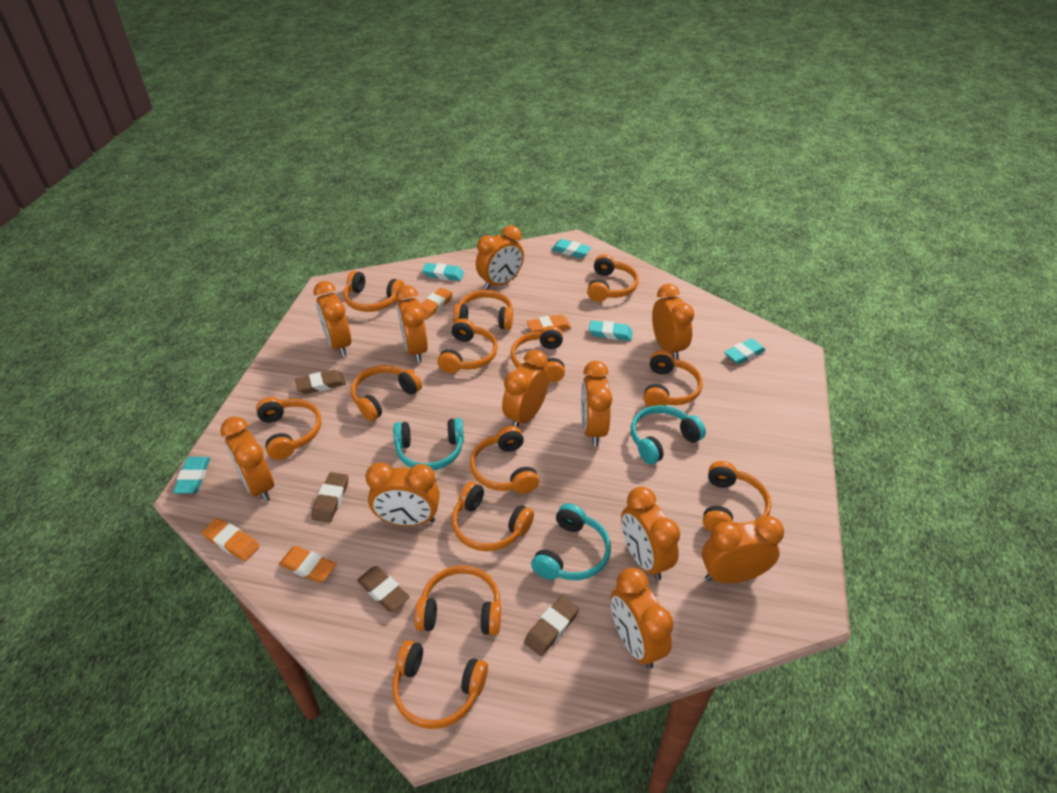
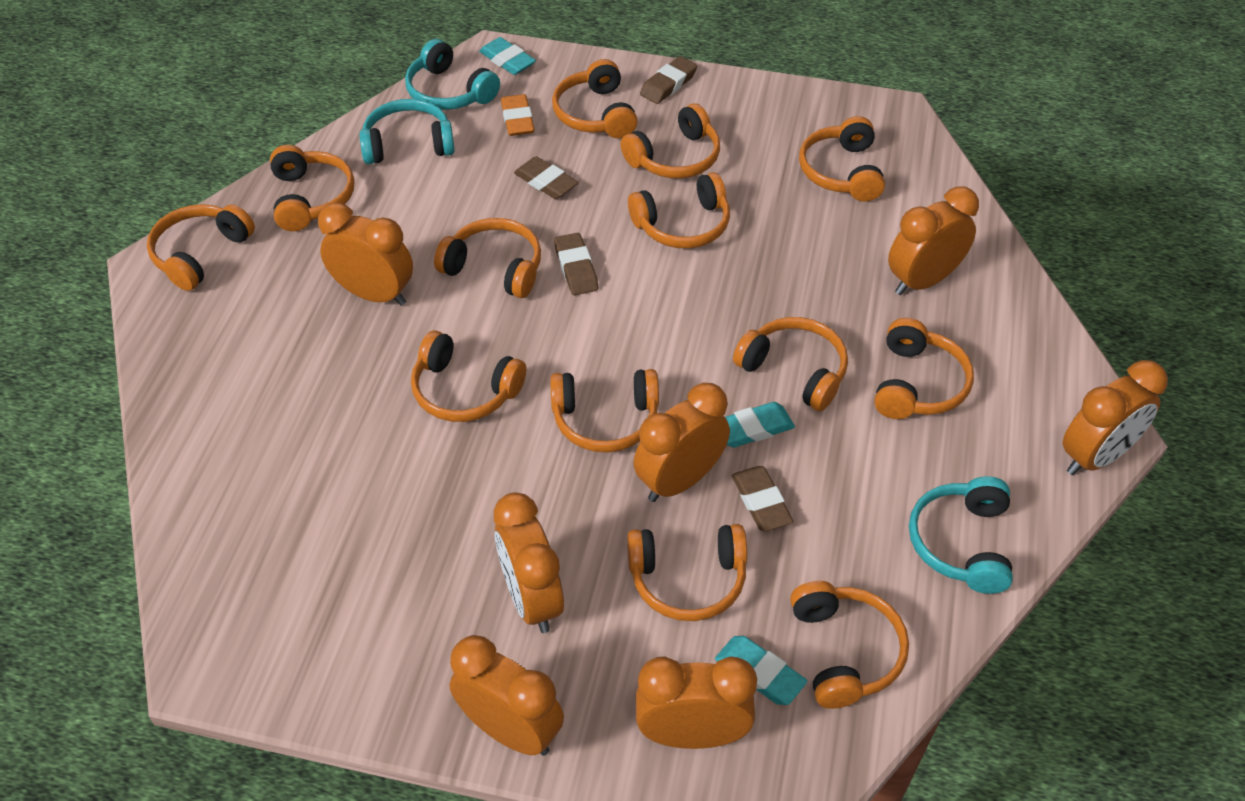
orange clock: 11 -> 7
orange eraser: 4 -> 1
turquoise eraser: 5 -> 3

